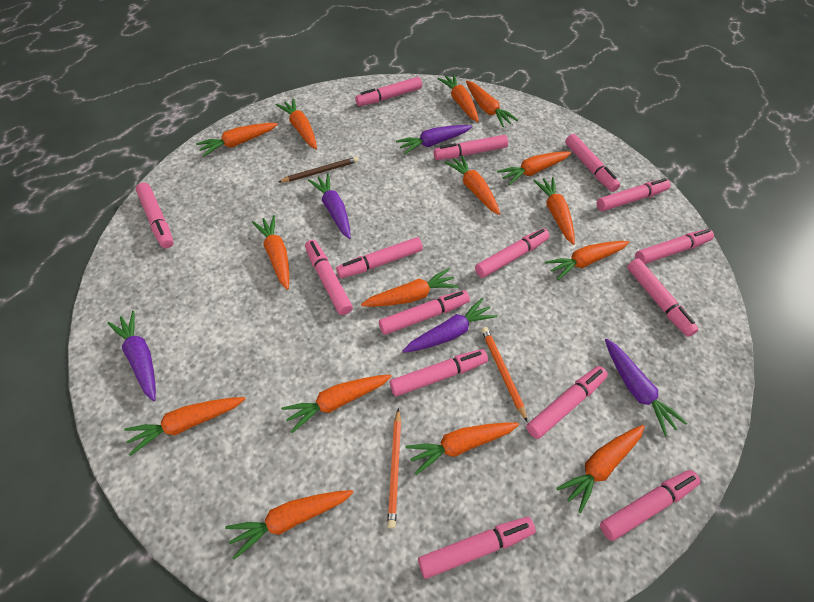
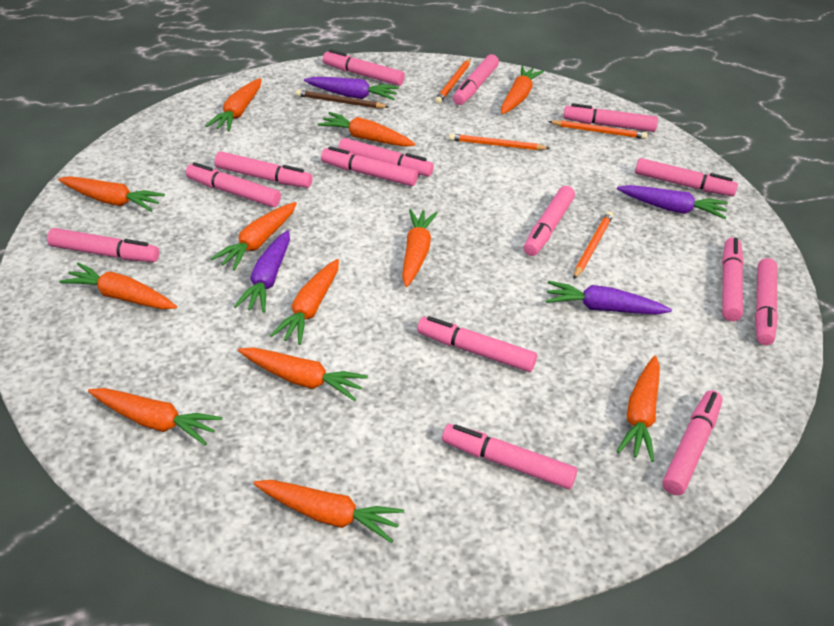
orange carrot: 15 -> 12
orange pencil: 2 -> 4
purple carrot: 5 -> 4

